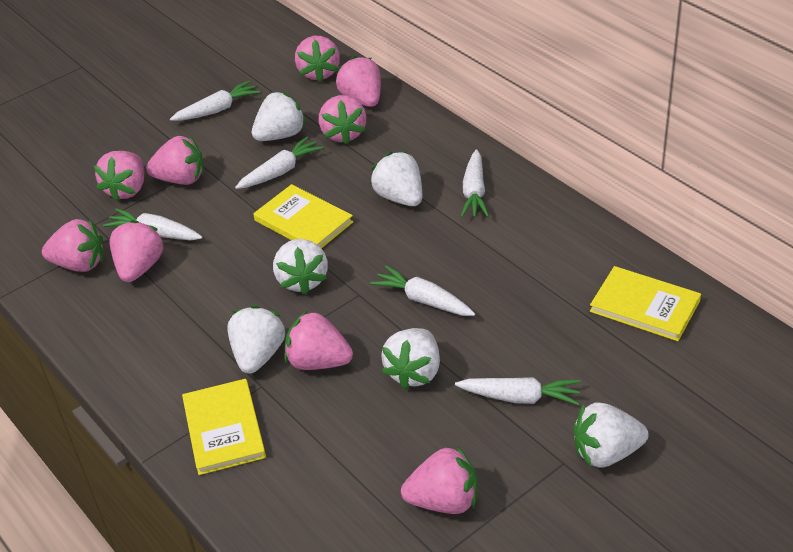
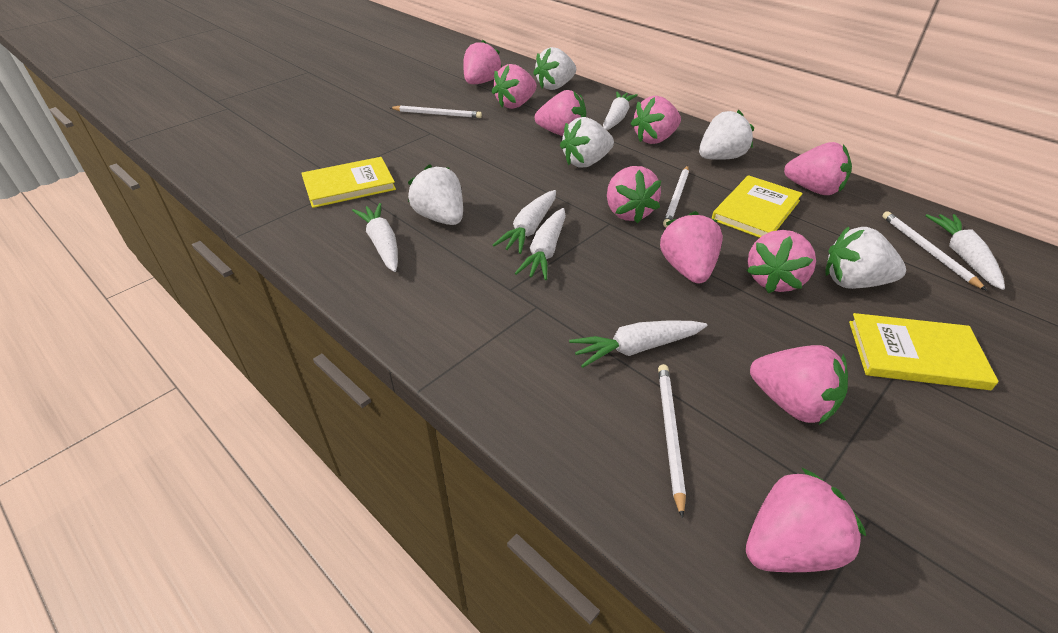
pink strawberry: 9 -> 10
white pencil: 0 -> 4
white strawberry: 6 -> 5

